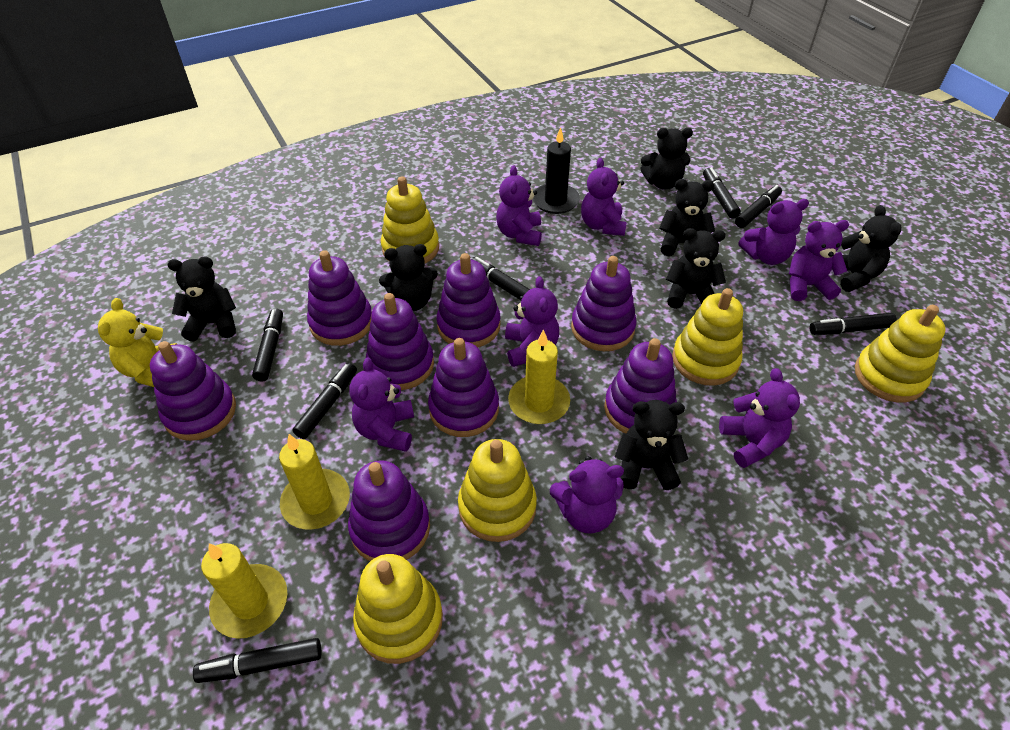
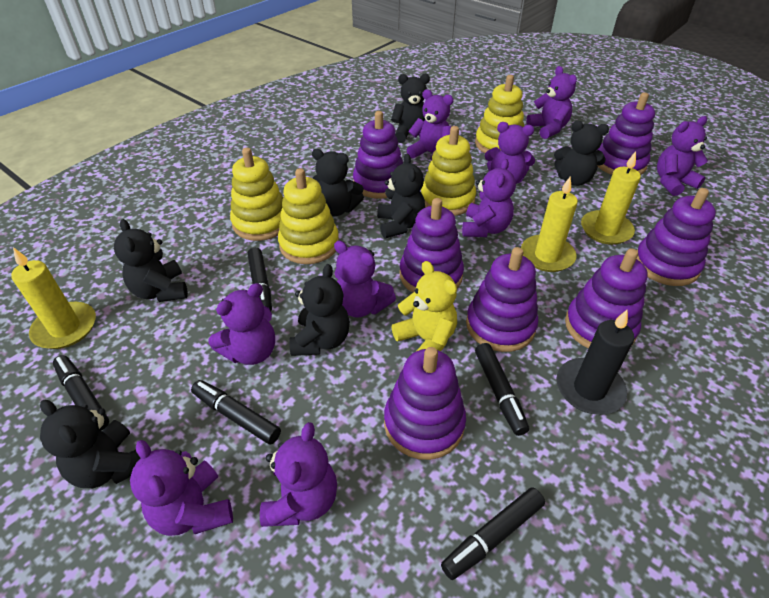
black marker: 7 -> 5
purple stacking toy: 8 -> 7
purple teddy bear: 8 -> 9
yellow stacking toy: 5 -> 4

